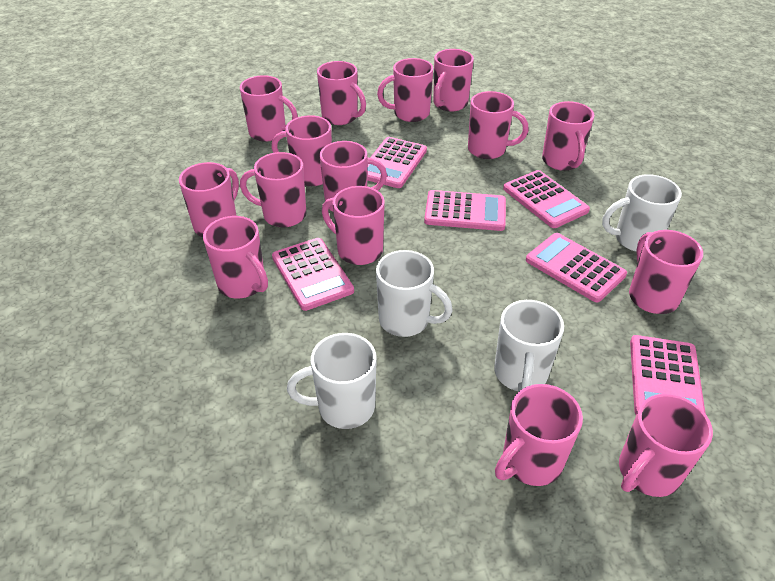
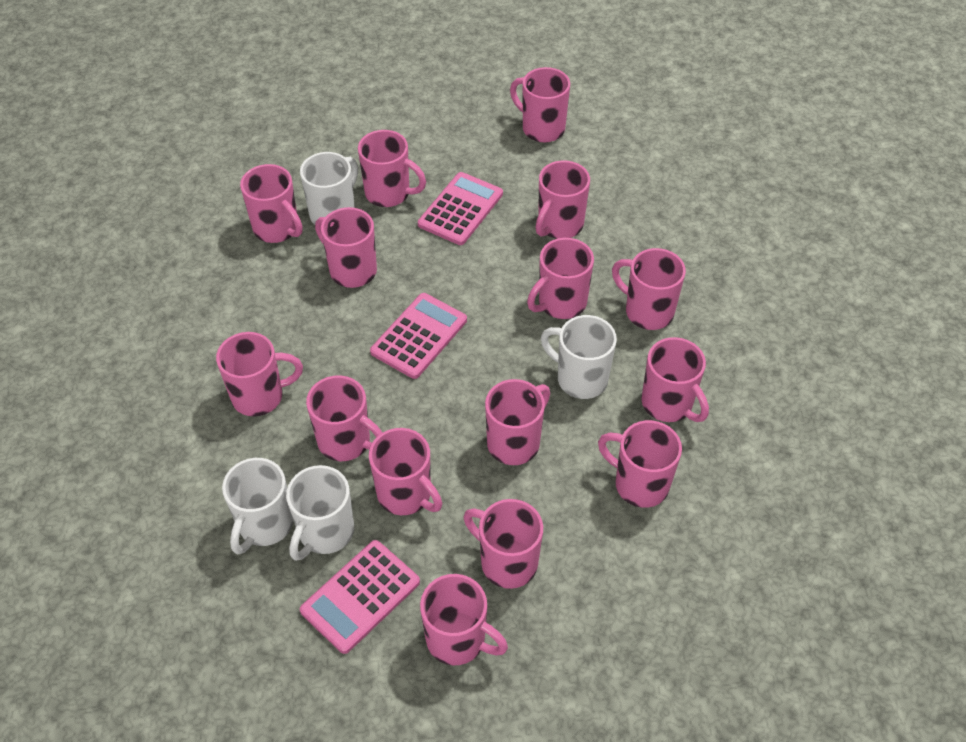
pink calculator: 6 -> 3

